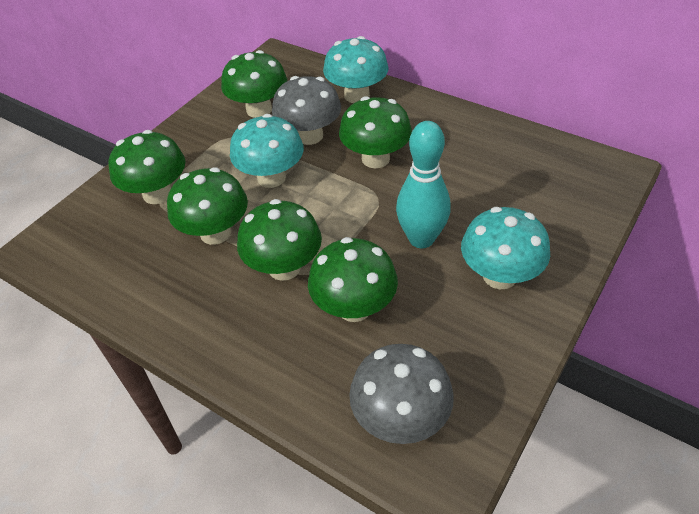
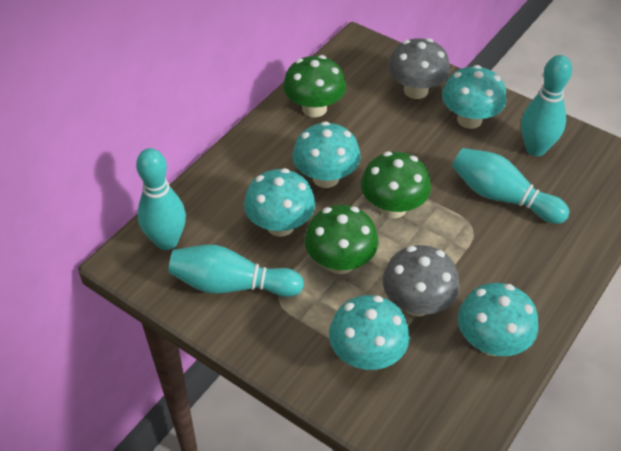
green mushroom: 6 -> 3
turquoise bowling pin: 1 -> 4
turquoise mushroom: 3 -> 5

